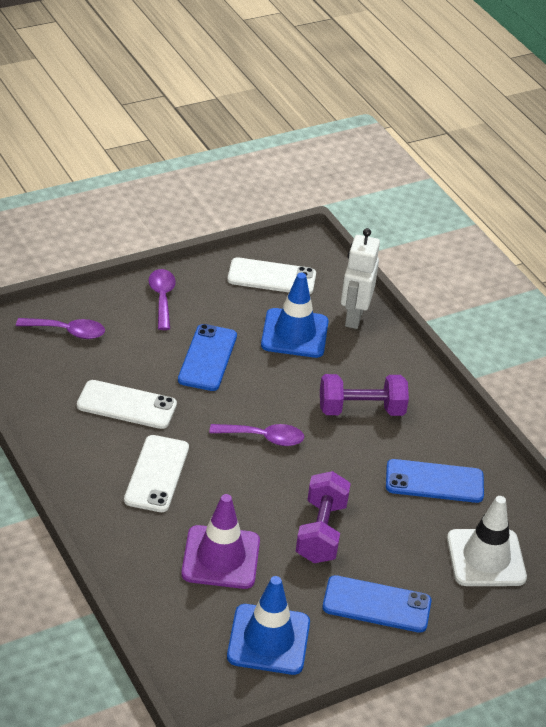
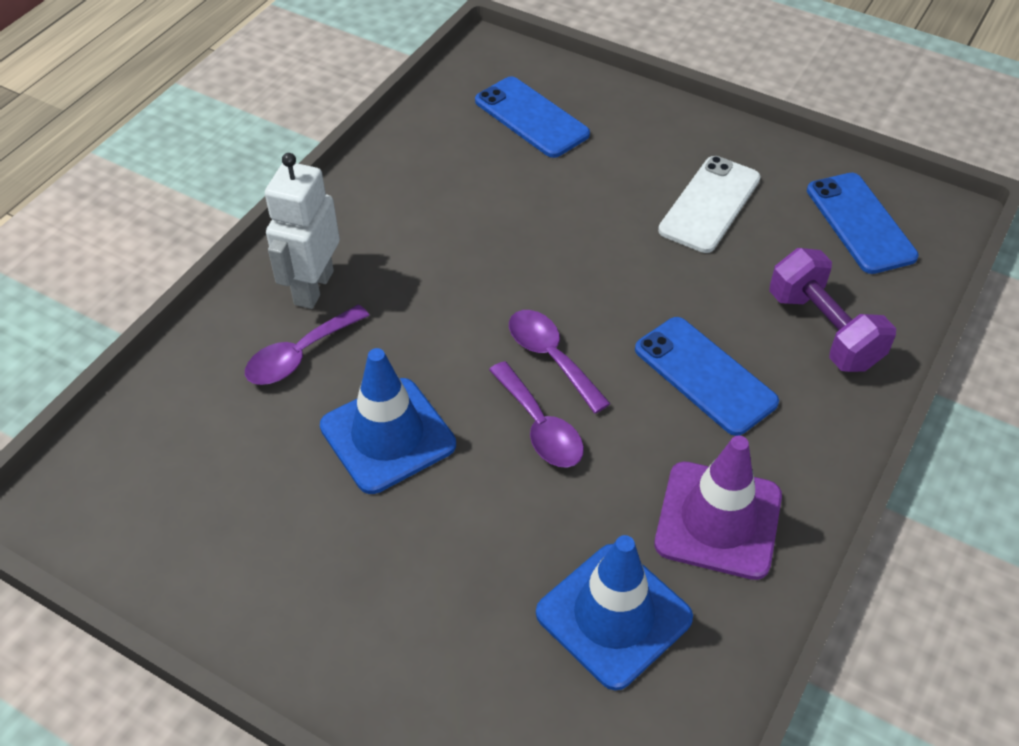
purple dumbbell: 2 -> 1
white phone: 3 -> 1
white traffic cone: 1 -> 0

